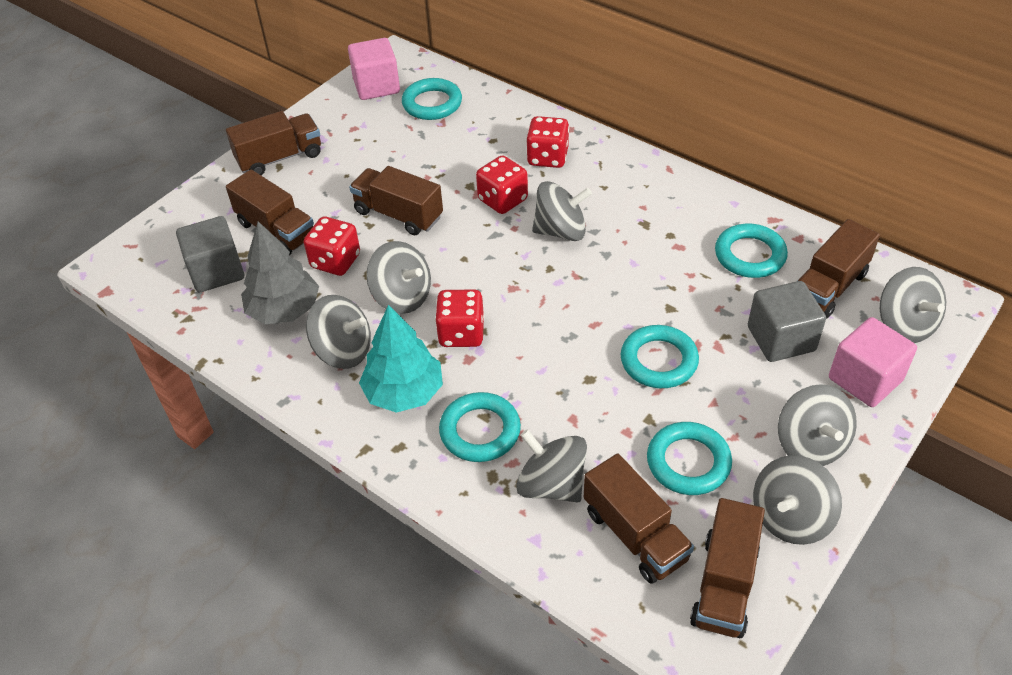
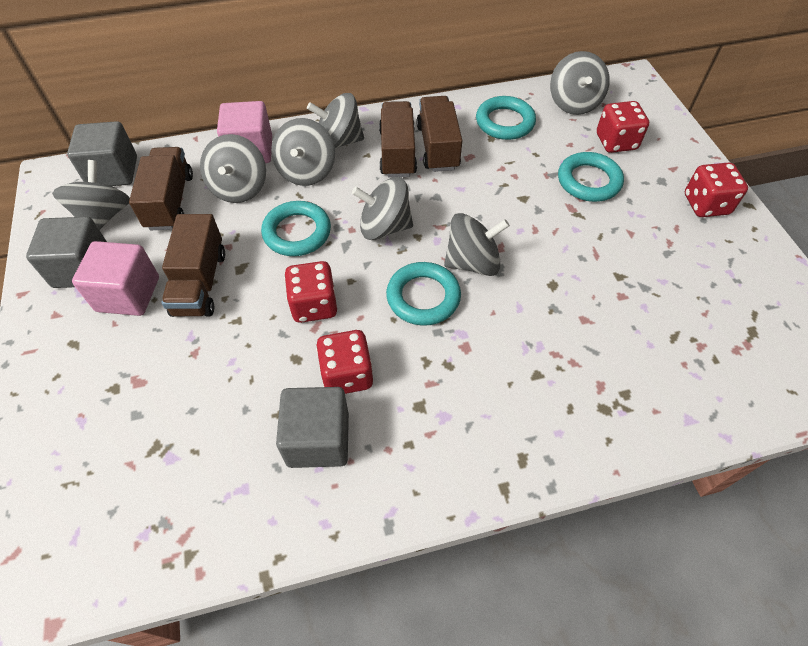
brown truck: 6 -> 4
grey cube: 2 -> 3
grey tree: 1 -> 0
turquoise ring: 5 -> 4
turquoise tree: 1 -> 0

